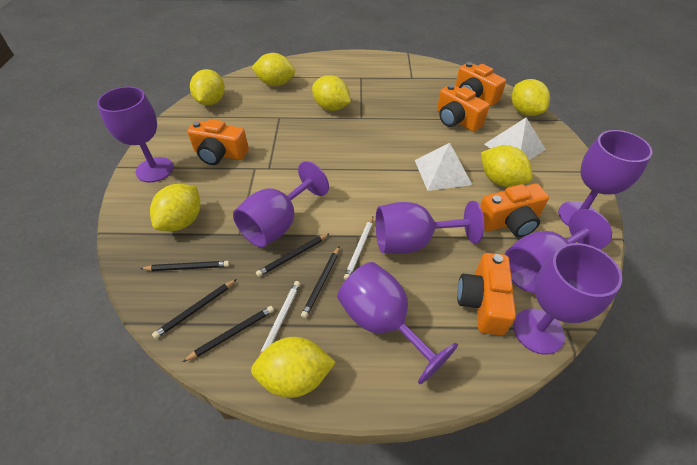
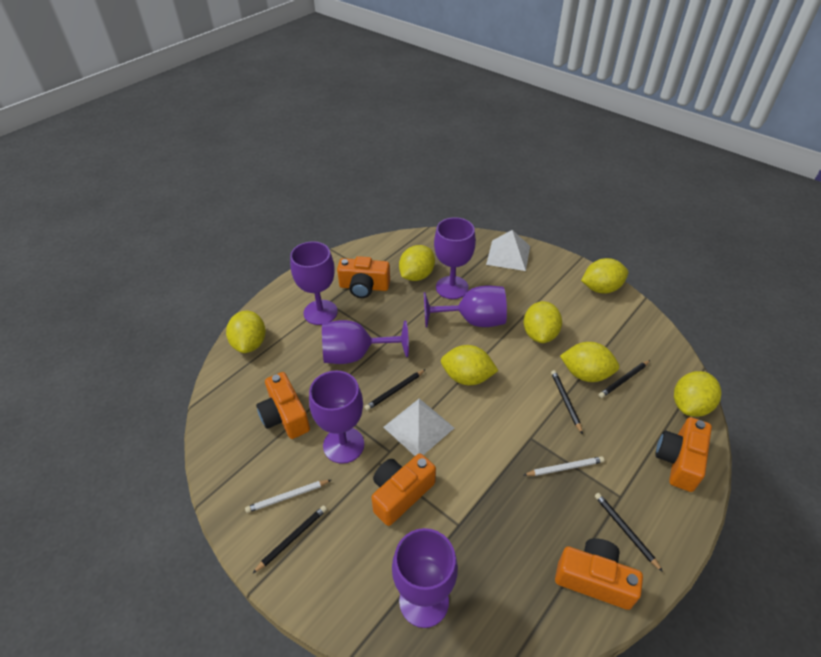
purple goblet: 7 -> 6

